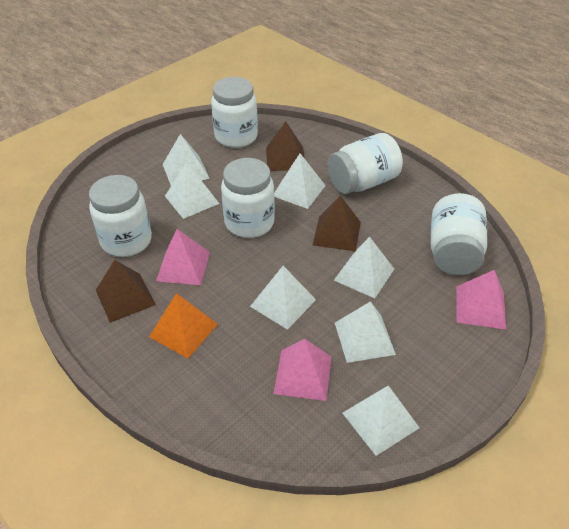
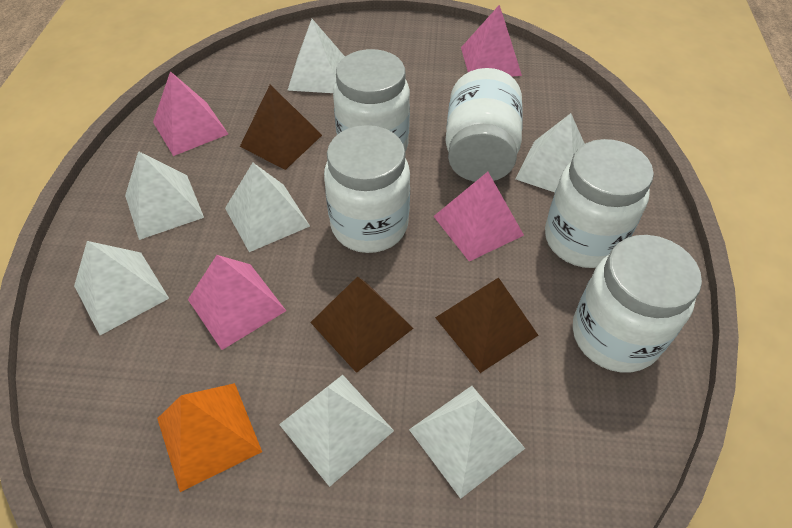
pink pyramid: 3 -> 4

